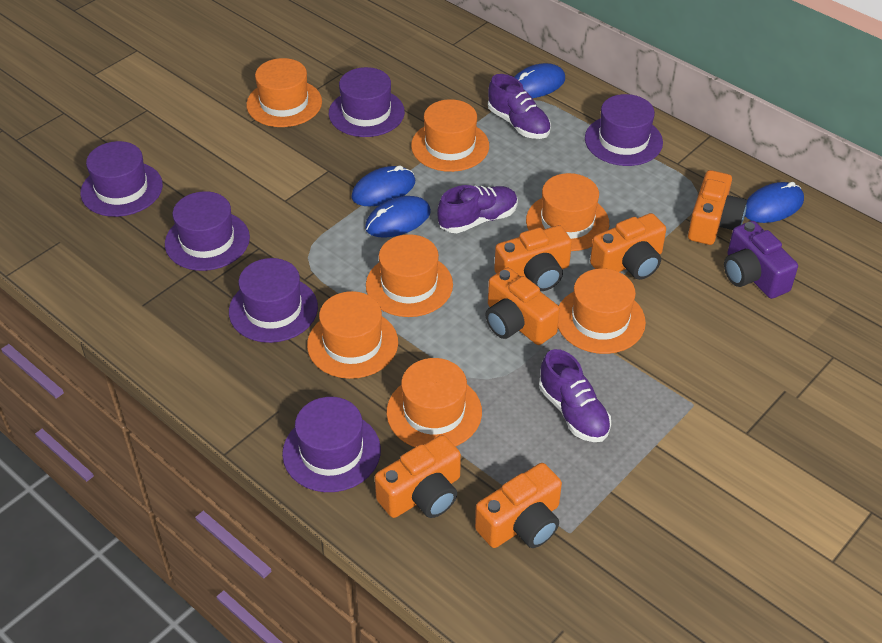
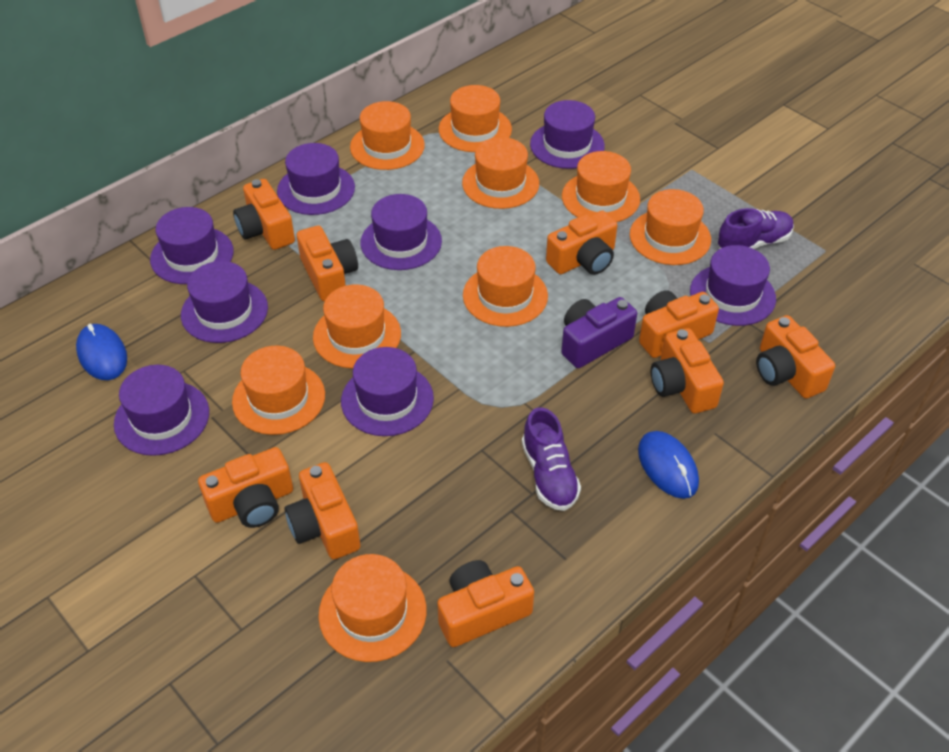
blue mouse: 4 -> 2
orange camera: 6 -> 9
orange hat: 7 -> 9
purple hat: 6 -> 8
purple shoe: 3 -> 2

